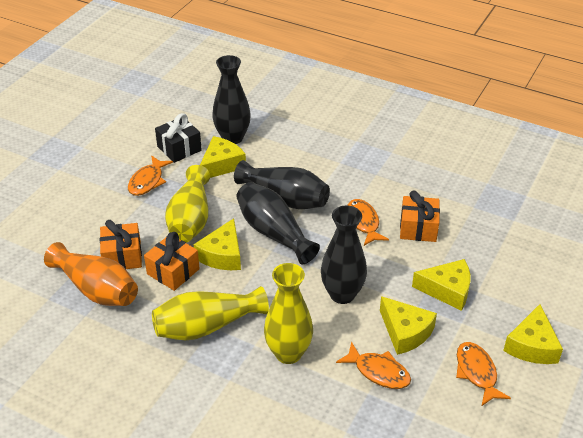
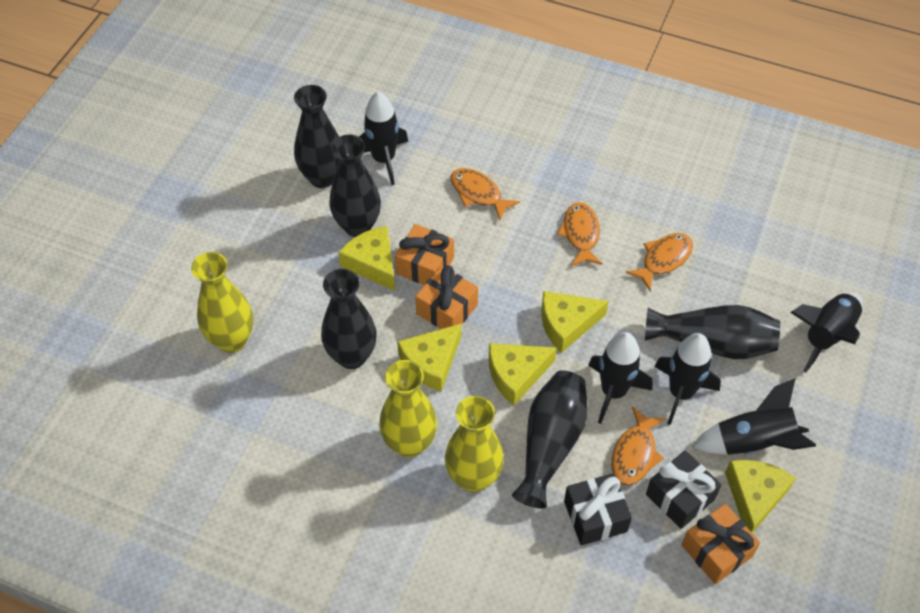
black gift: 1 -> 2
black rocket: 0 -> 5
black vase: 4 -> 5
orange vase: 1 -> 0

